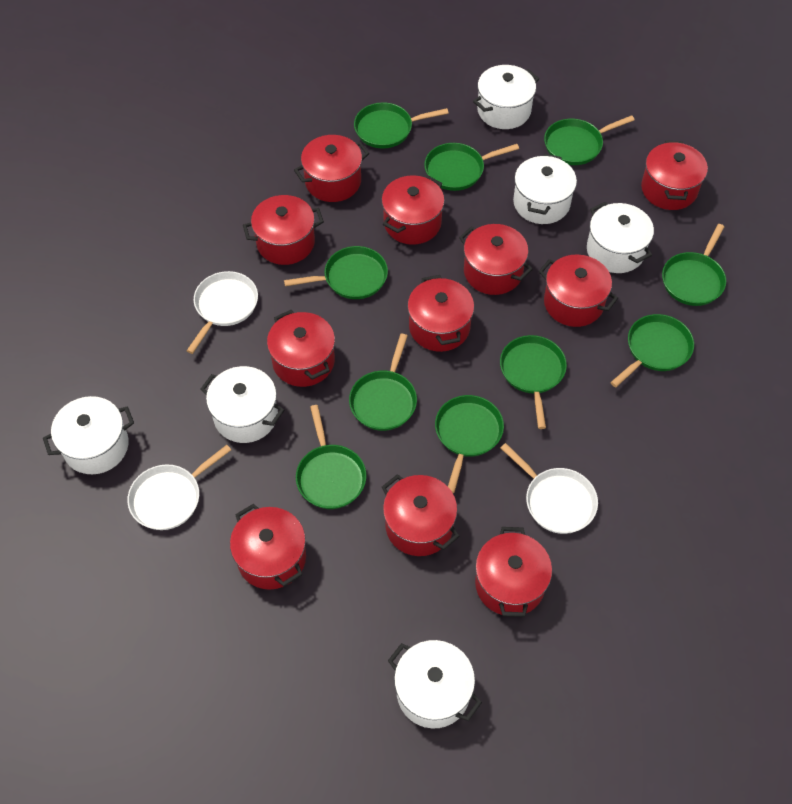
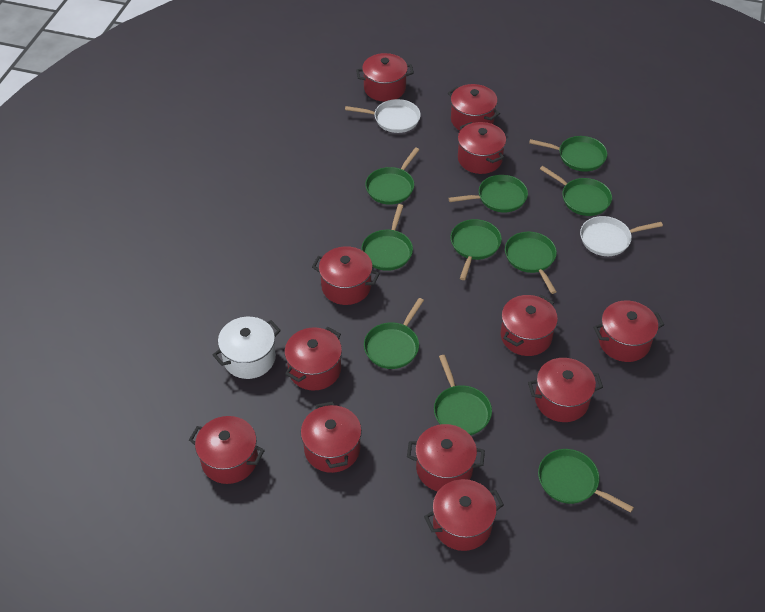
red pot: 11 -> 12
white pan: 3 -> 2
white pot: 6 -> 1

